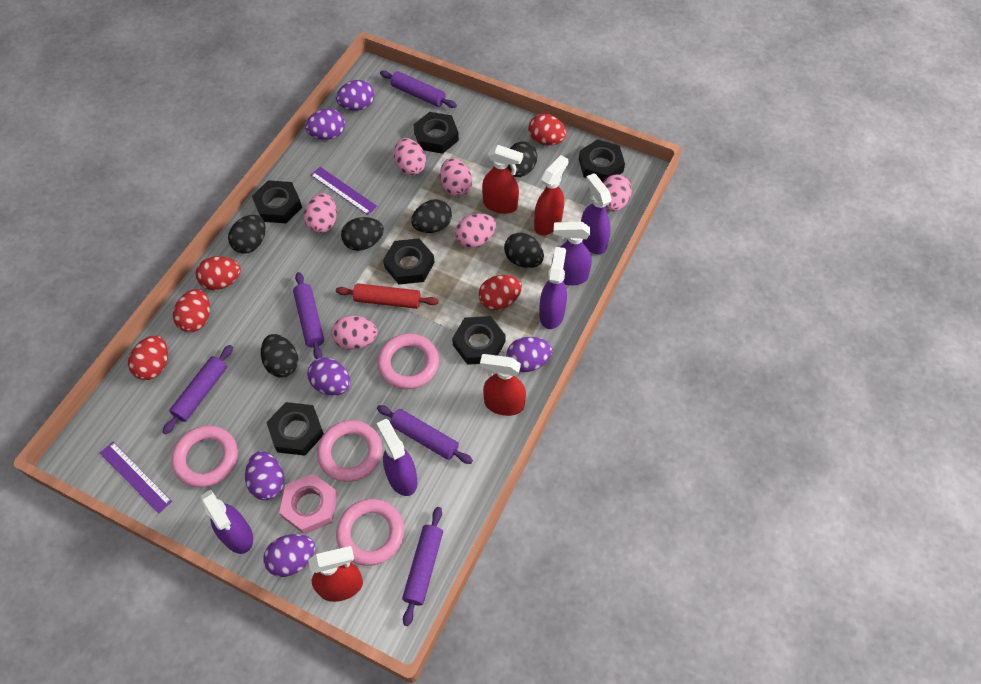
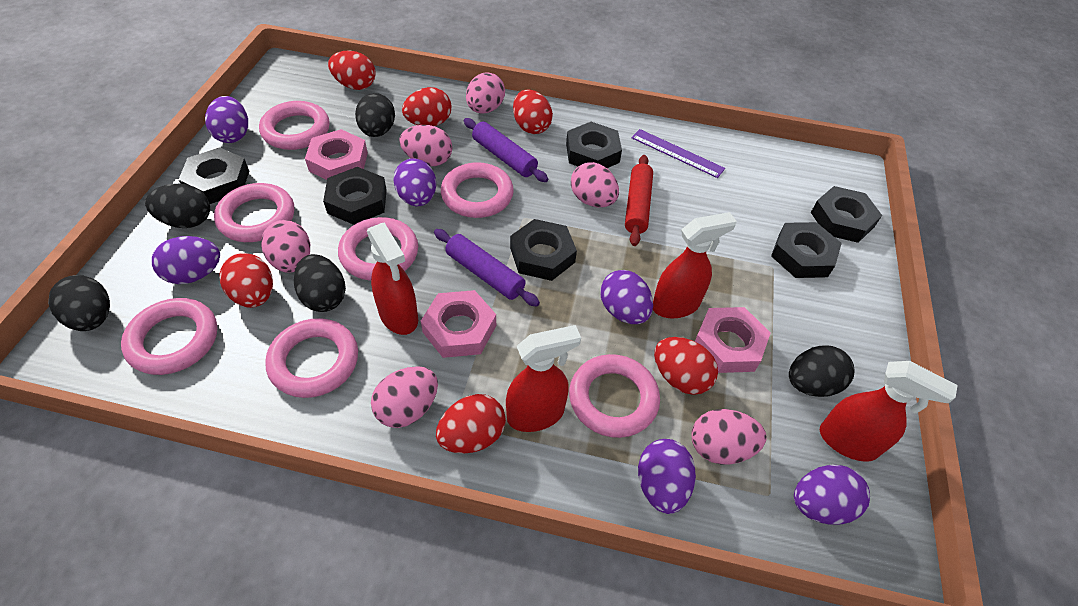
black egg: 6 -> 5
pink nut: 1 -> 3
pink ring: 4 -> 7
purple rolling pin: 5 -> 2
purple ruler: 2 -> 1
purple spray bottle: 5 -> 0
red egg: 5 -> 6

